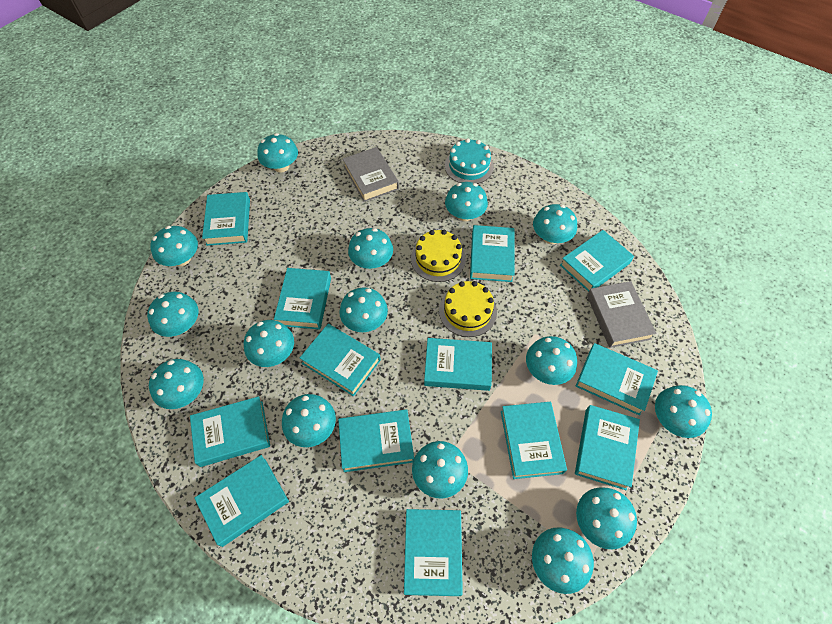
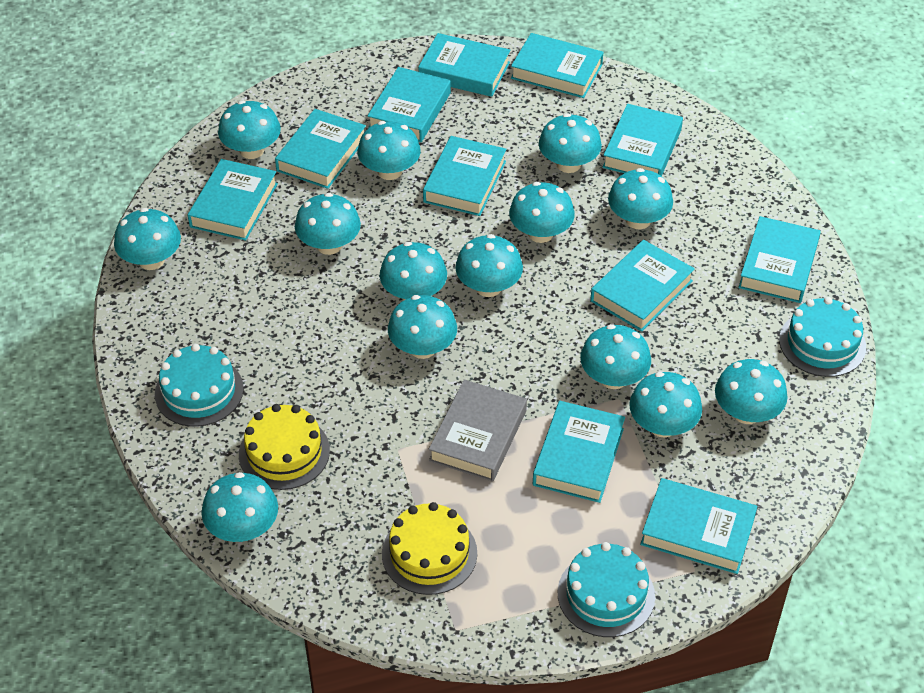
grey book: 2 -> 1
turquoise book: 13 -> 11
turquoise cake: 1 -> 3
turquoise mushroom: 15 -> 14

